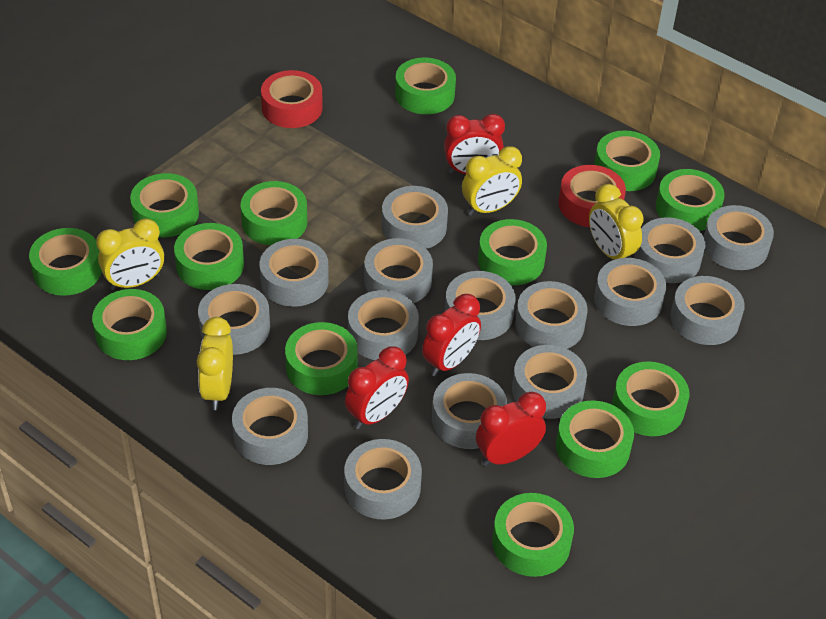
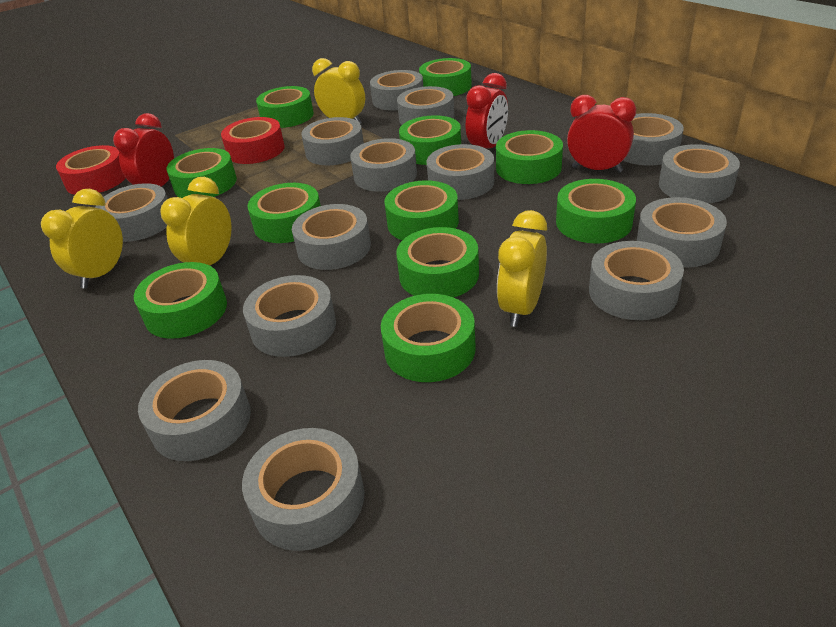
green tape: 13 -> 11
grey tape: 15 -> 14
red clock: 4 -> 3

